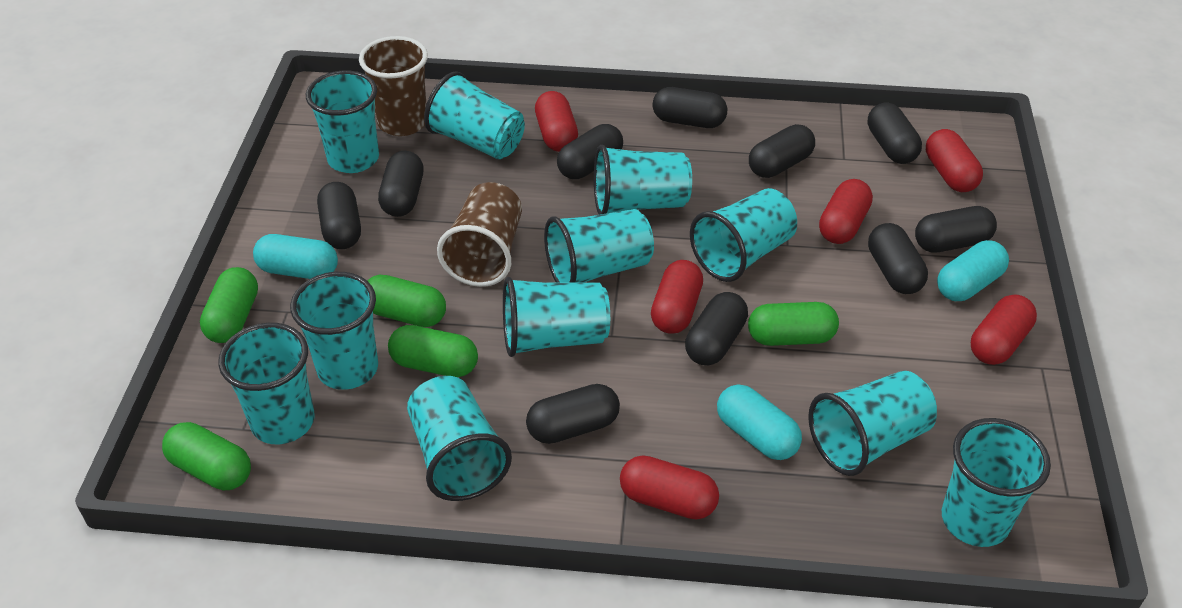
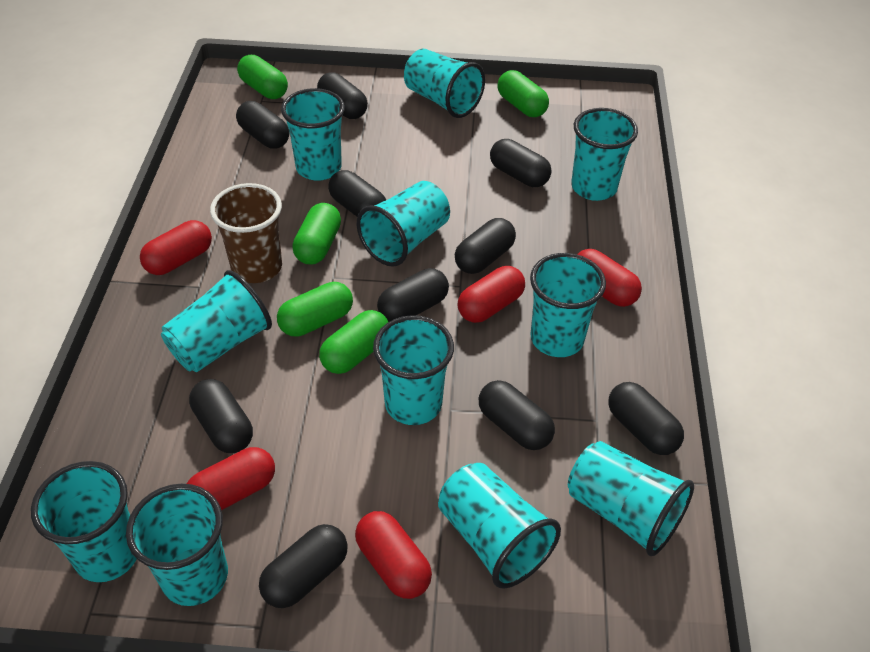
brown cup: 2 -> 1
red capsule: 6 -> 5
turquoise capsule: 3 -> 0

